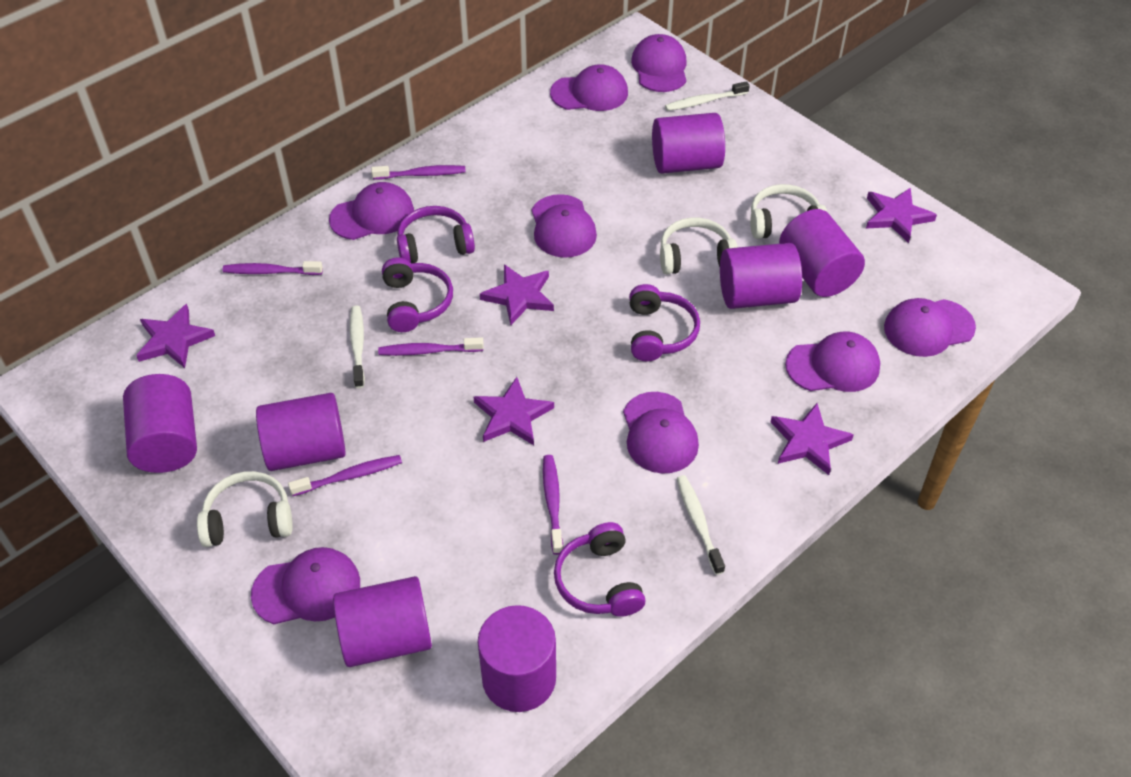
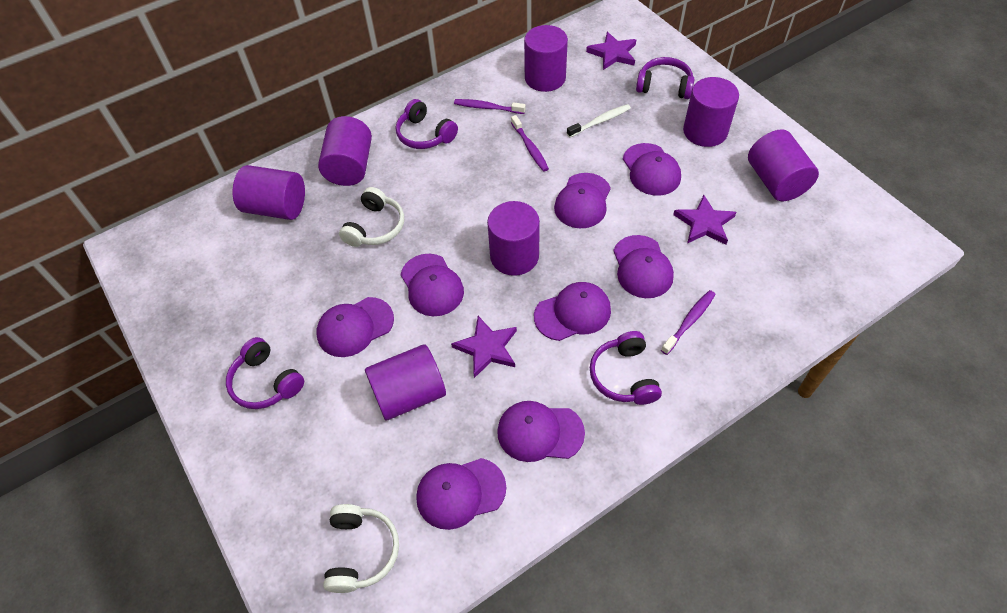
purple star: 5 -> 3
purple toothbrush: 5 -> 3
white headphones: 3 -> 2
white toothbrush: 3 -> 1

